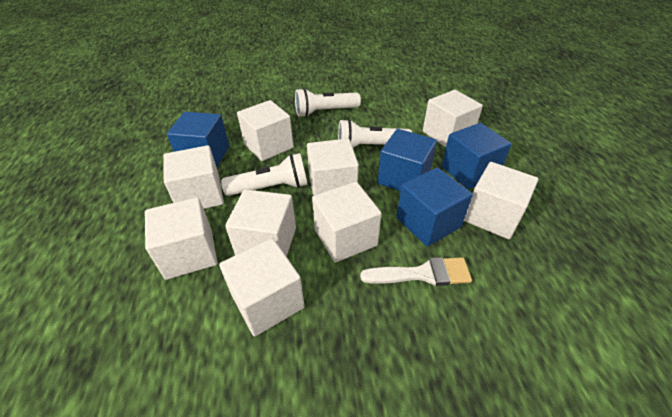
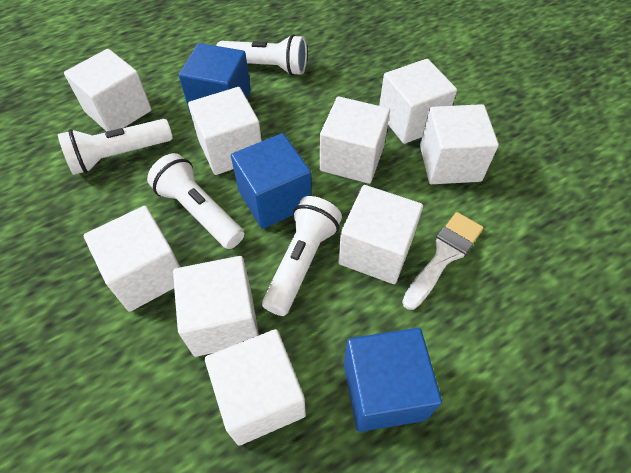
blue cube: 4 -> 3
white flashlight: 3 -> 4

